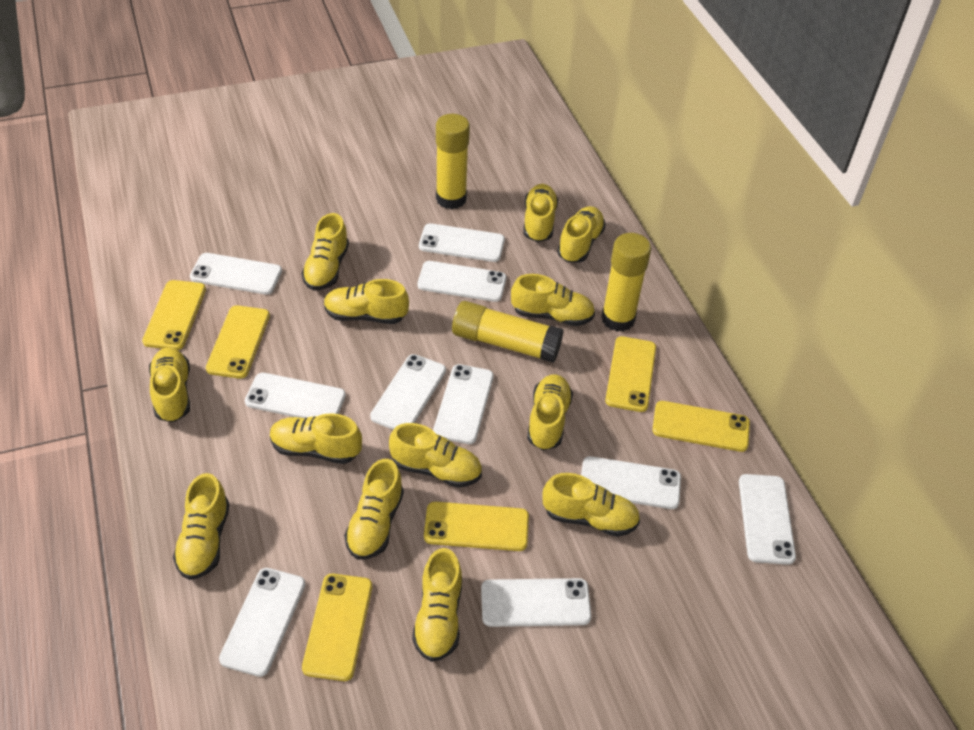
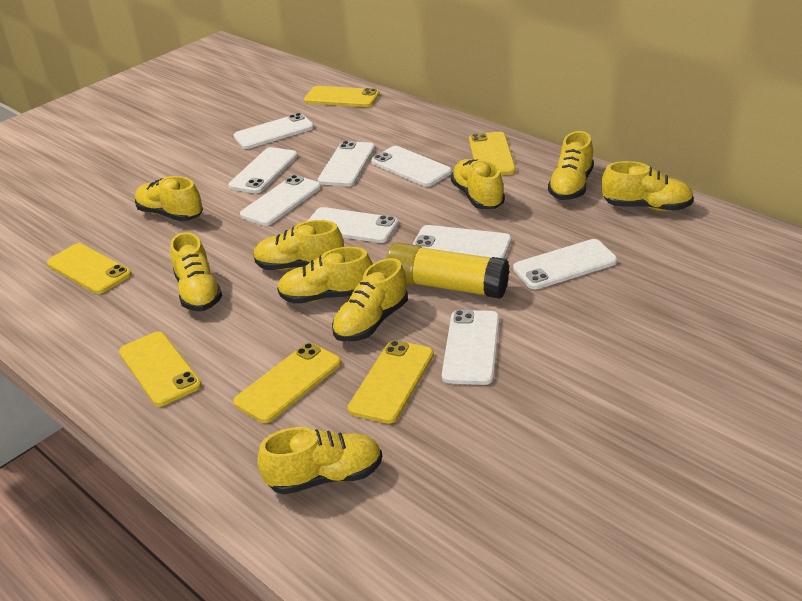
white phone: 10 -> 9
yellow glue stick: 3 -> 1
yellow shoe: 13 -> 9

